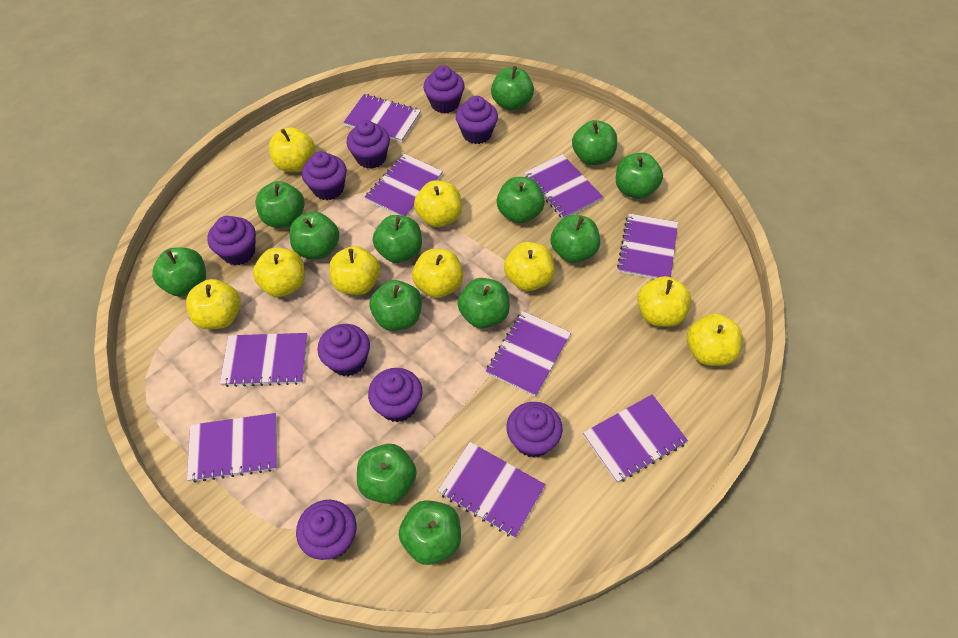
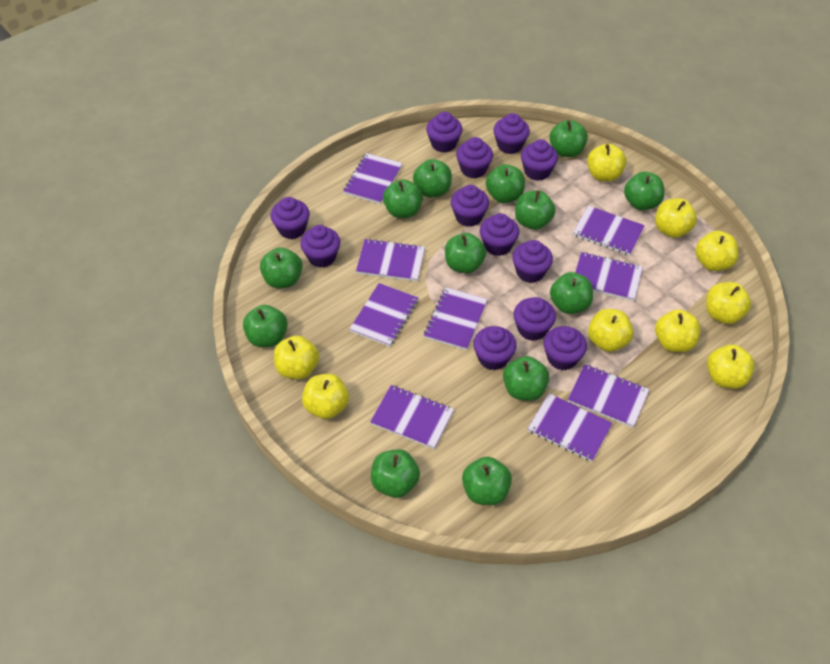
purple cupcake: 9 -> 12

